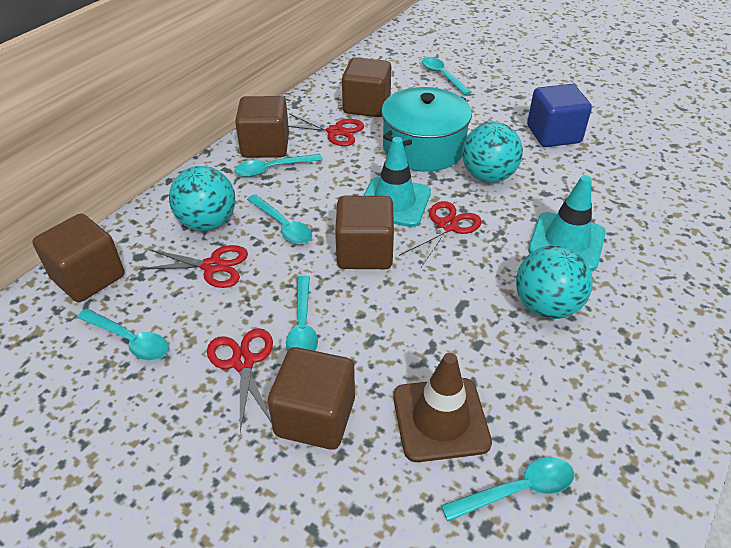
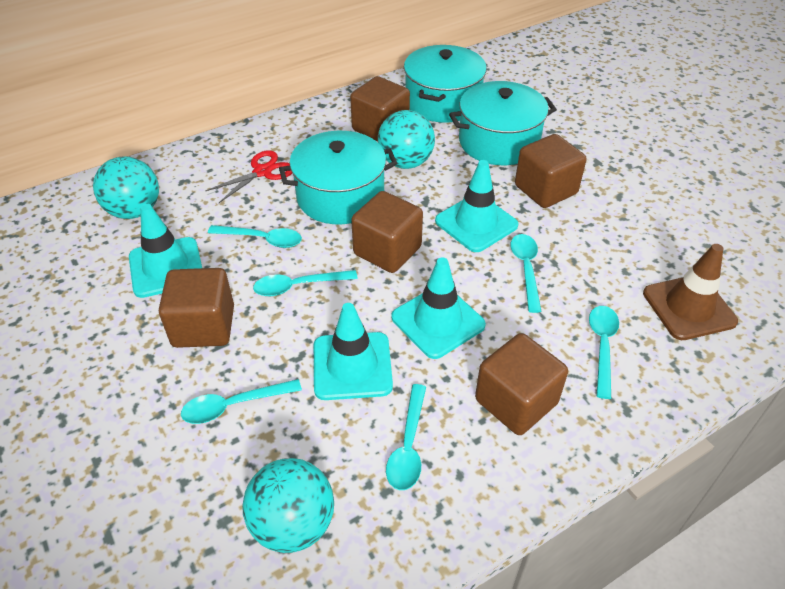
blue cube: 1 -> 0
red scissors: 4 -> 1
turquoise pot: 1 -> 3
turquoise traffic cone: 2 -> 4

